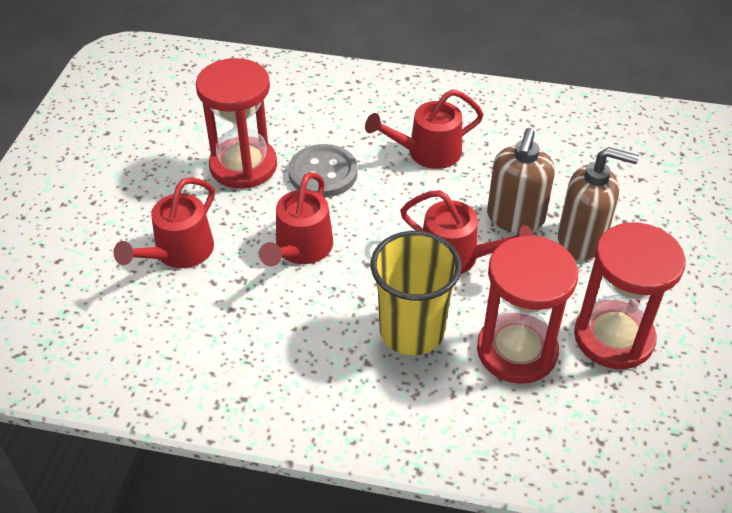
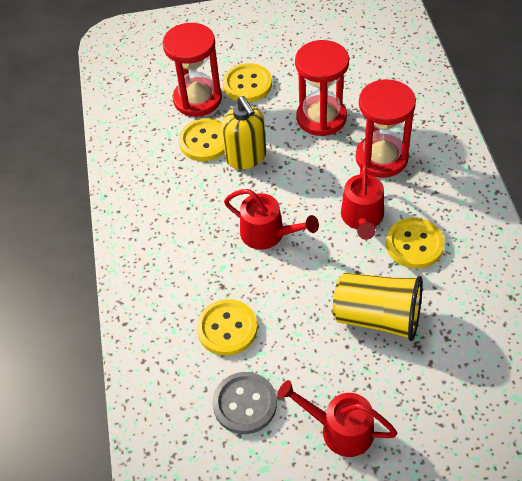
brown soap dispenser: 2 -> 0
red watering can: 4 -> 3
yellow button: 0 -> 4
yellow soap dispenser: 0 -> 1

